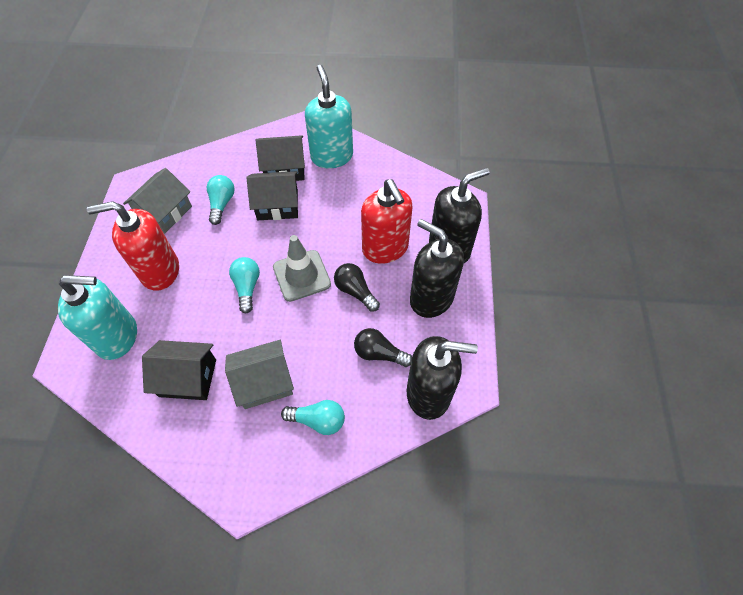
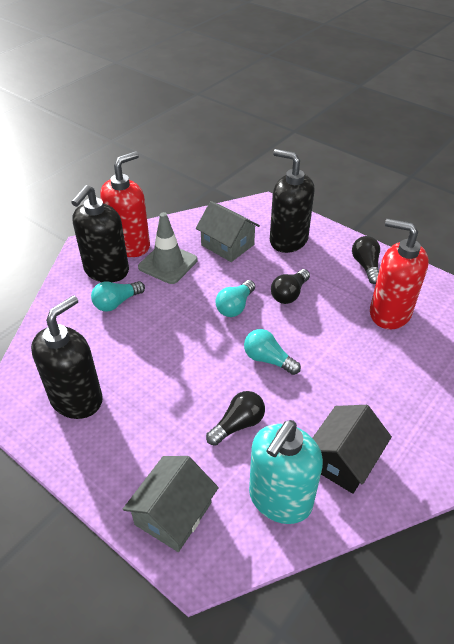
black house: 3 -> 1
black light bulb: 2 -> 3
turquoise soap dispenser: 2 -> 1

